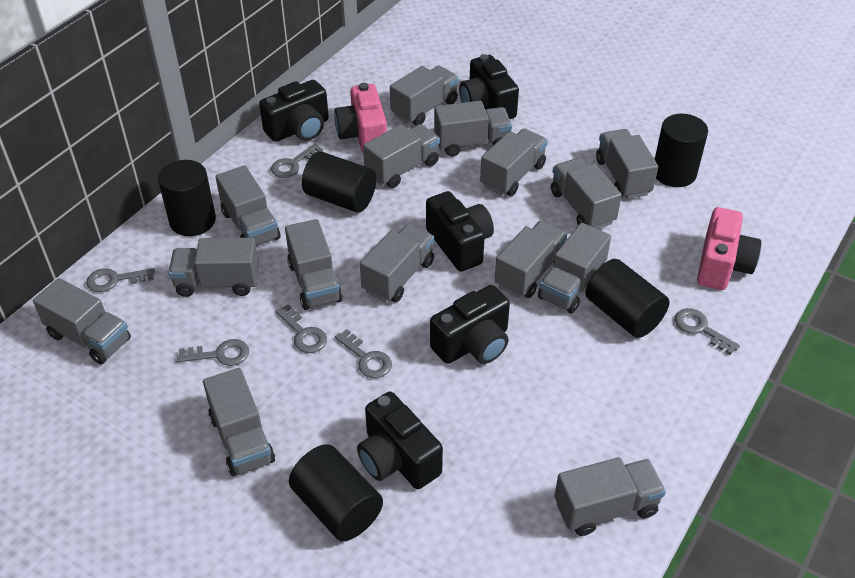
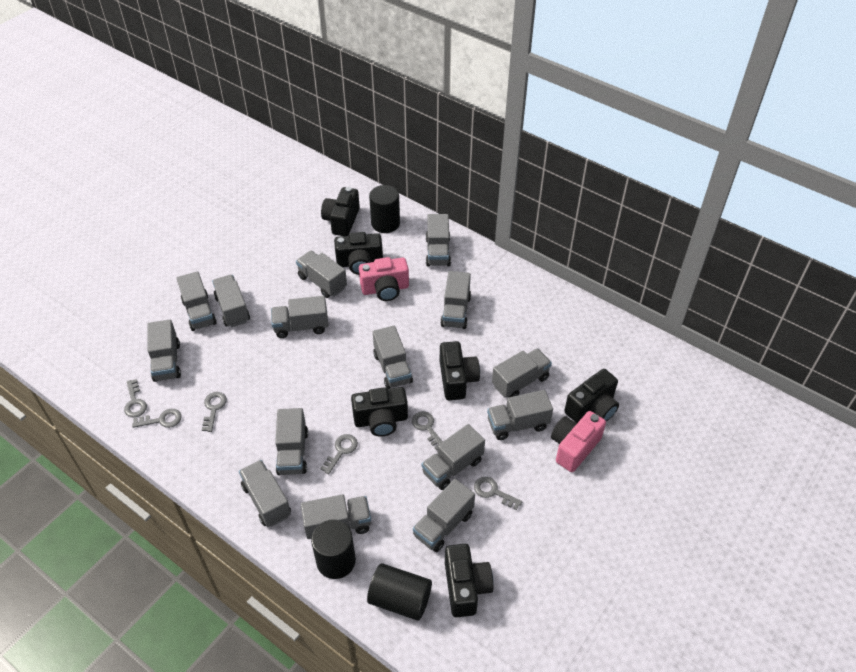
black camera: 5 -> 6
black cylinder: 5 -> 3

